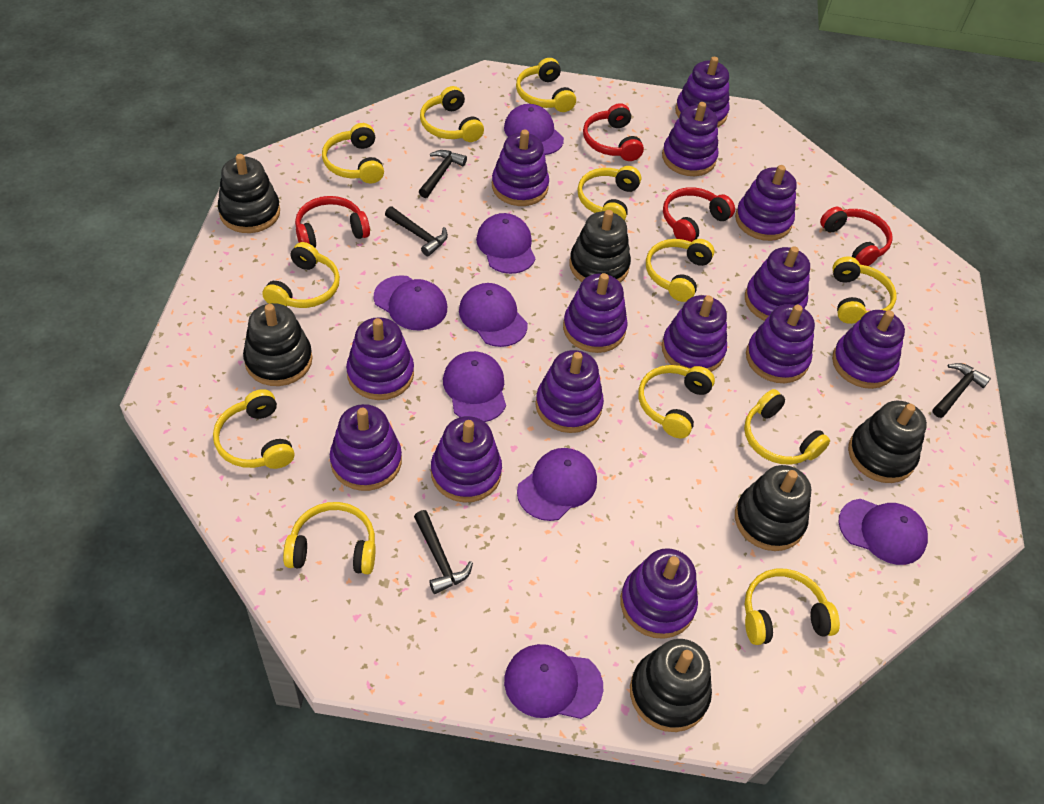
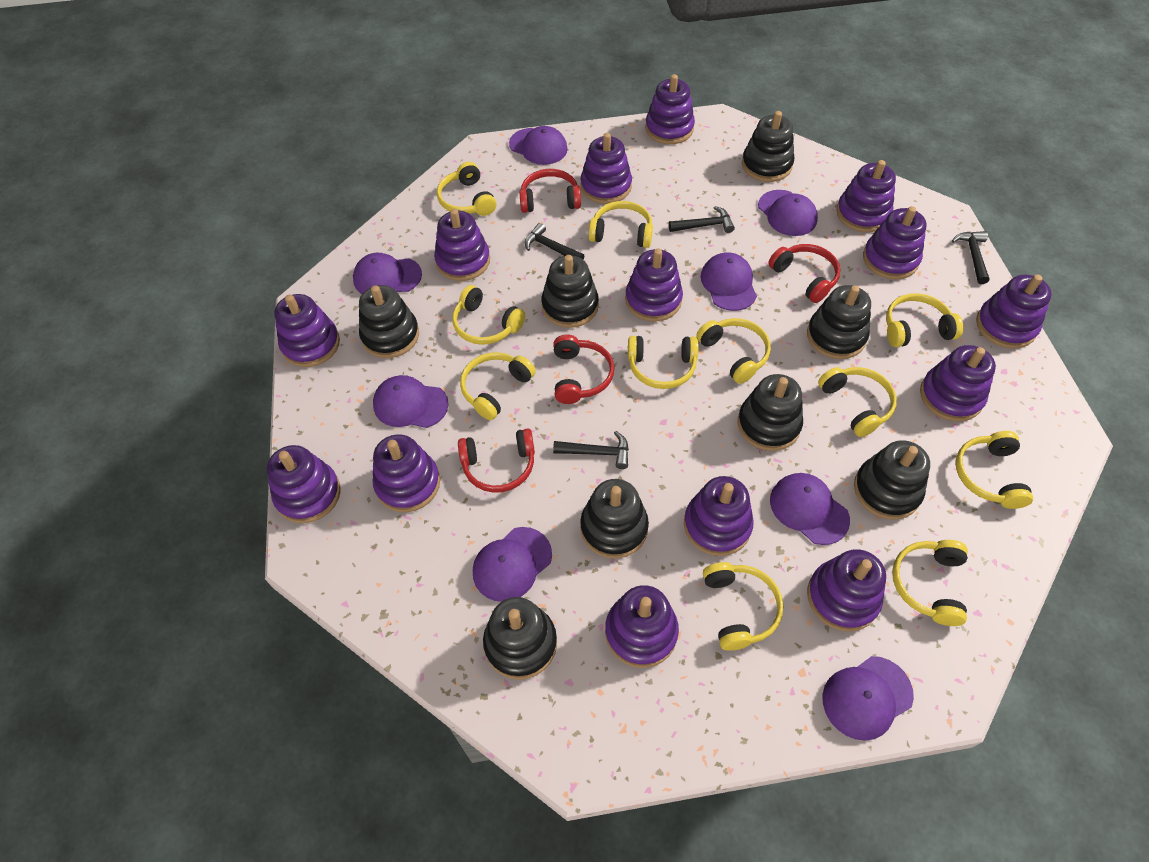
black stacking toy: 6 -> 8
yellow headphones: 12 -> 11

